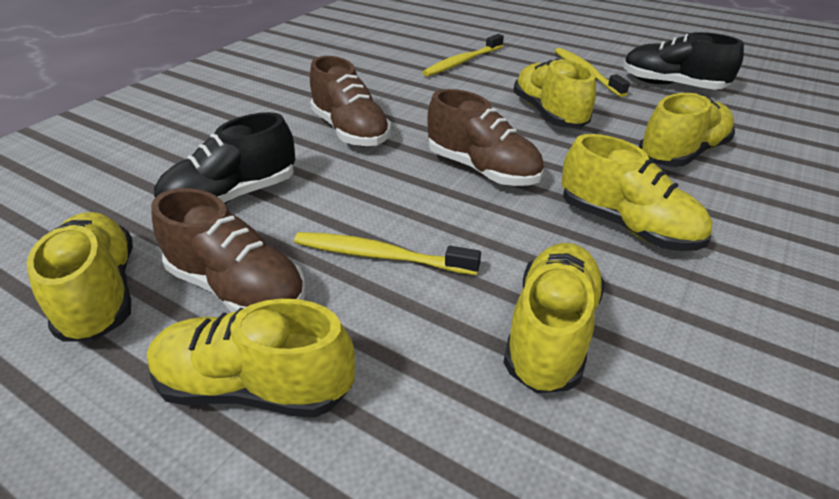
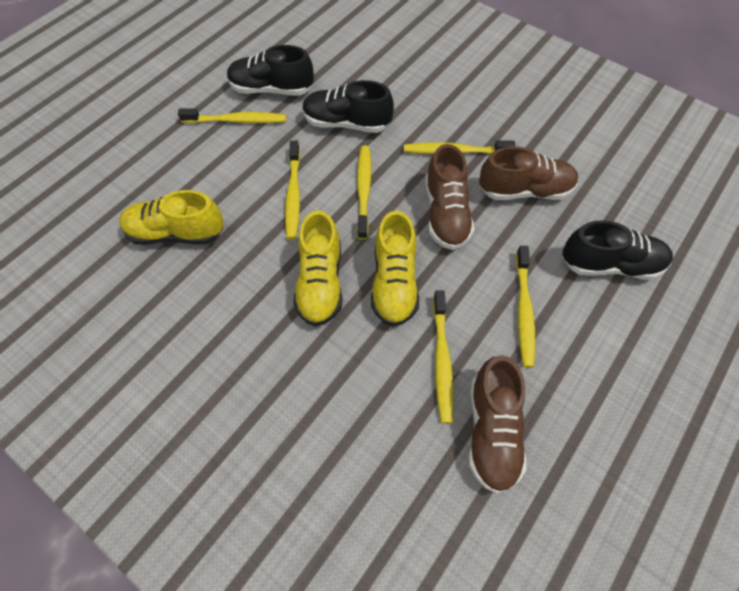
black shoe: 2 -> 3
yellow shoe: 6 -> 3
yellow toothbrush: 3 -> 6

